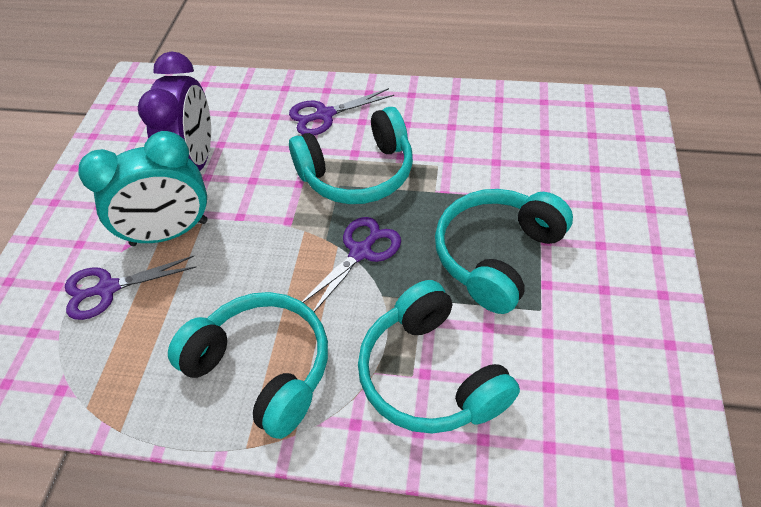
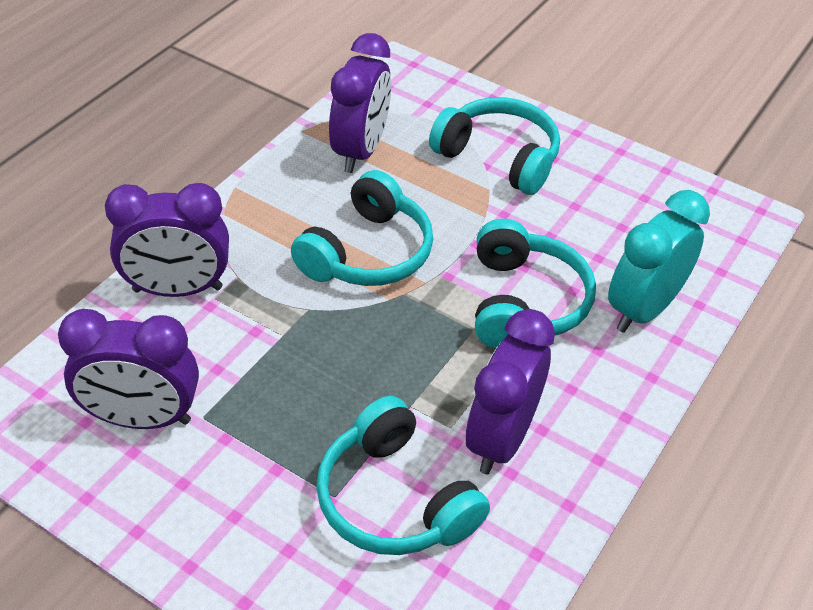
purple clock: 1 -> 4
purple scissors: 3 -> 0

